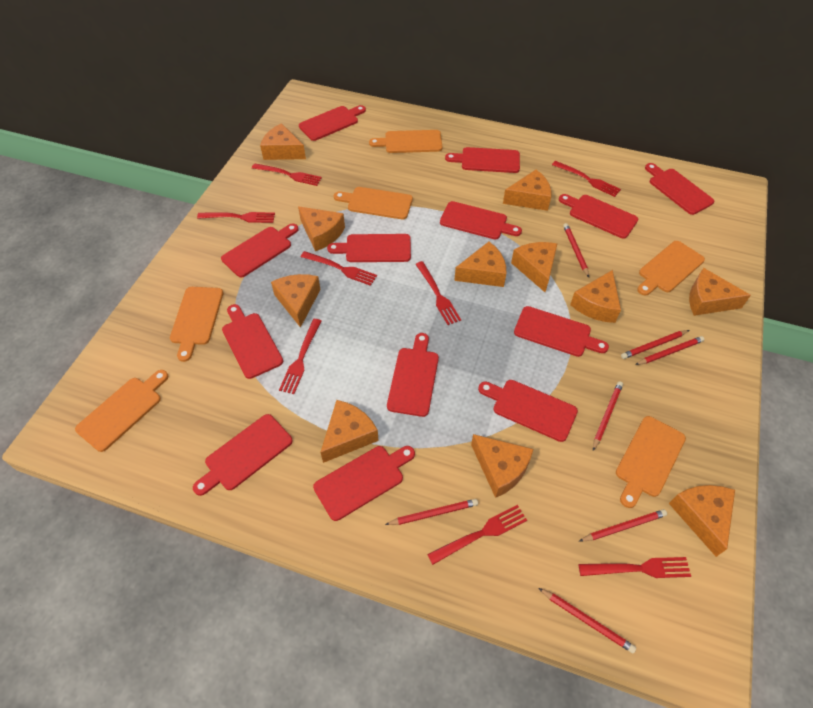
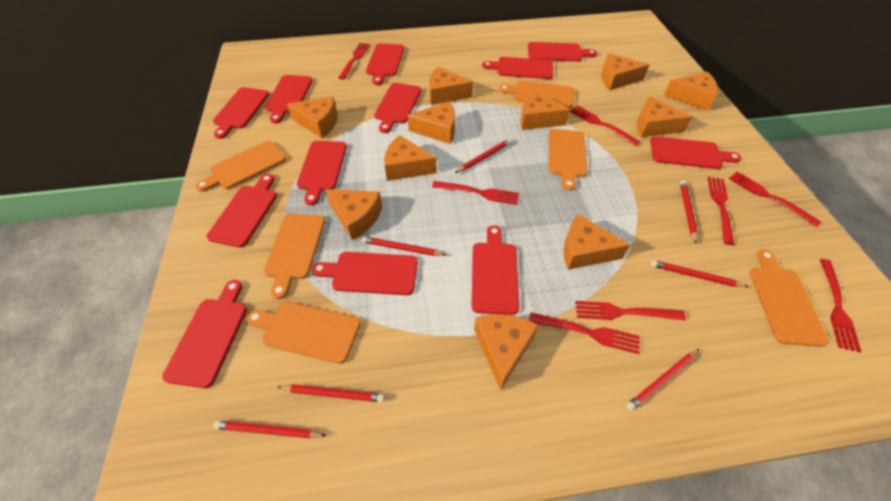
red cutting board: 13 -> 12

